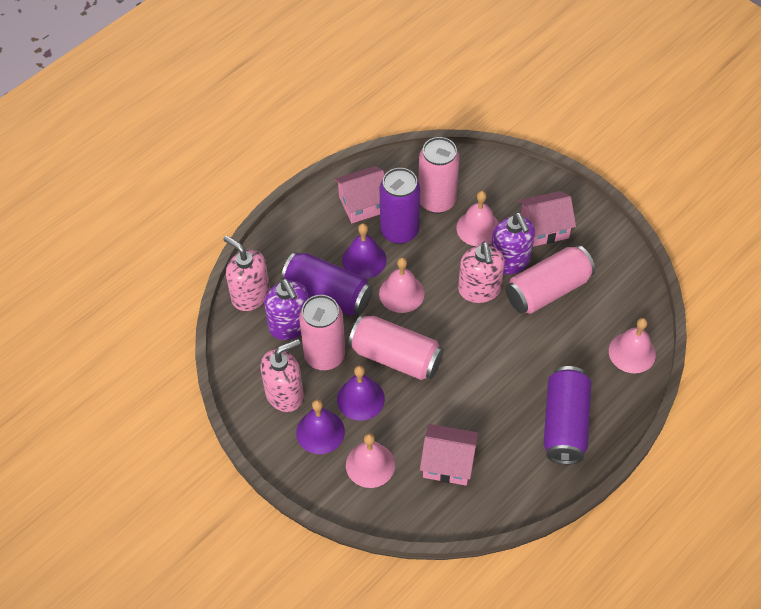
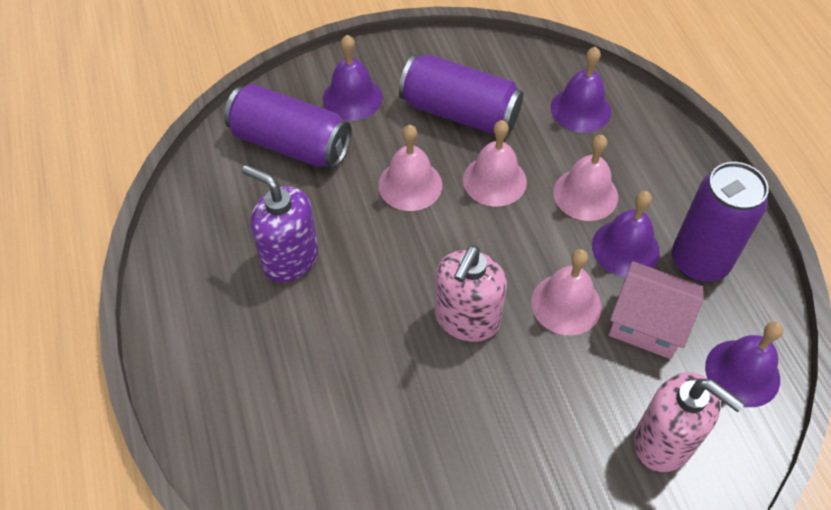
pink can: 4 -> 0
pink house: 3 -> 1
pink soap dispenser: 3 -> 2
purple bell: 3 -> 4
purple soap dispenser: 2 -> 1

